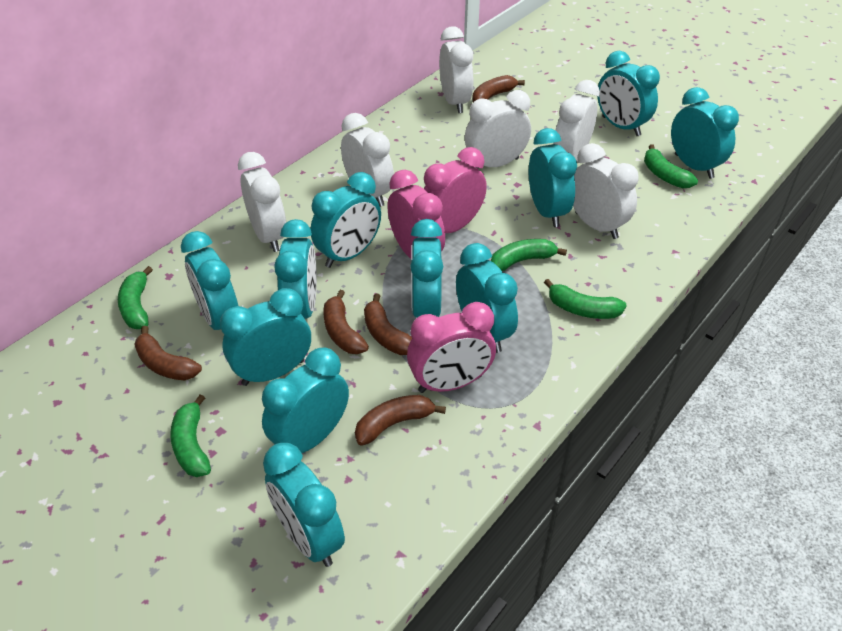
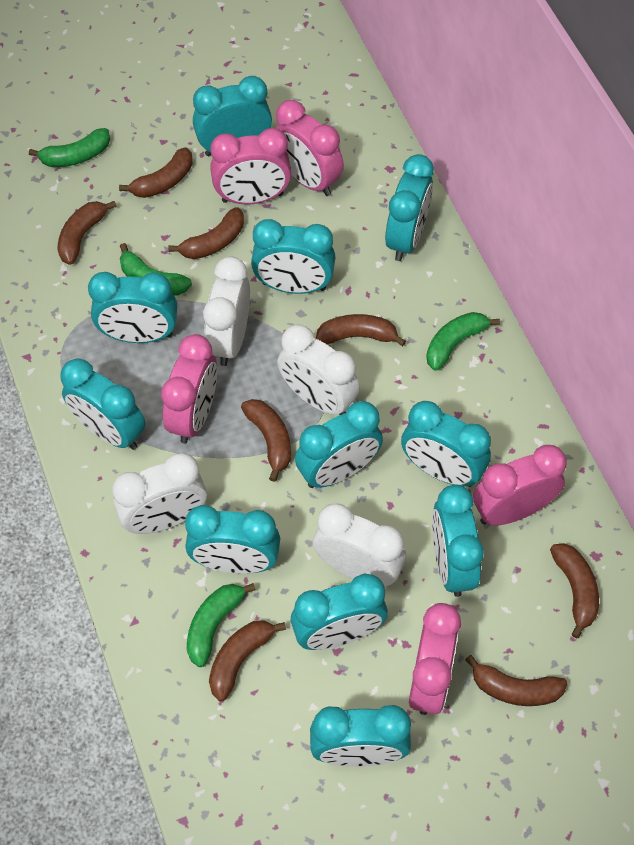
brown banana: 5 -> 8
green banana: 5 -> 4
pink clock: 3 -> 5
white clock: 6 -> 4

